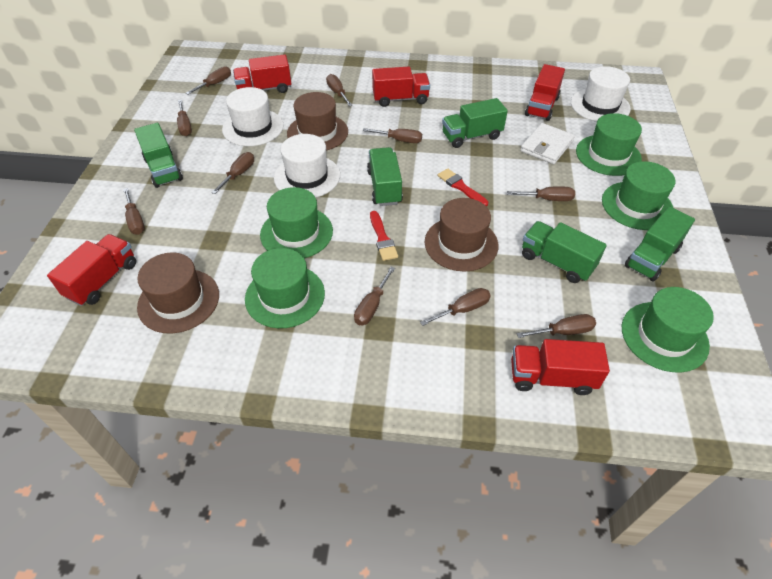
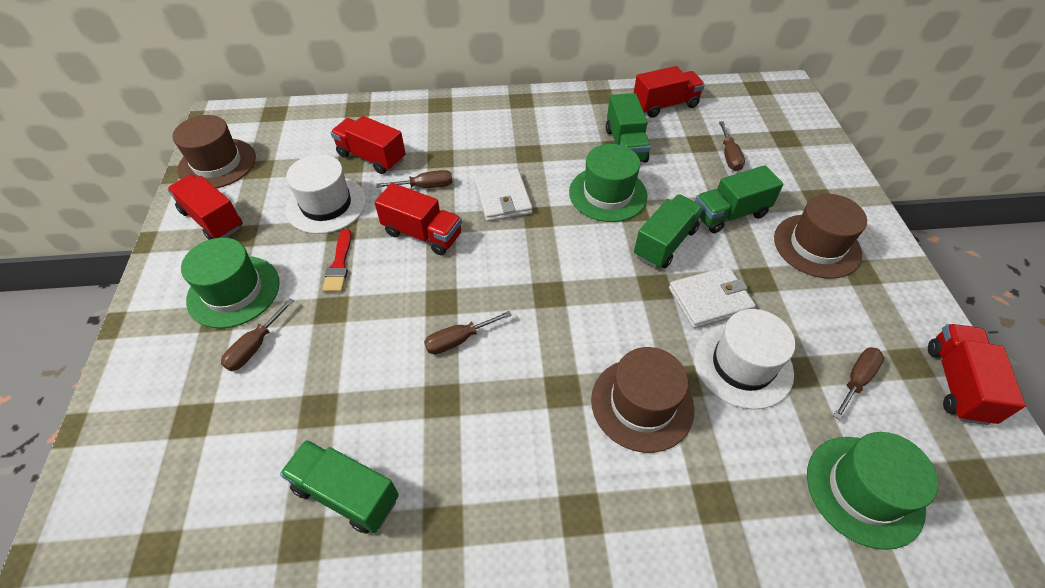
brown screwdriver: 10 -> 5
green hat: 5 -> 3
green truck: 5 -> 4
red brush: 2 -> 1
white hat: 3 -> 2
white wallet: 1 -> 2

